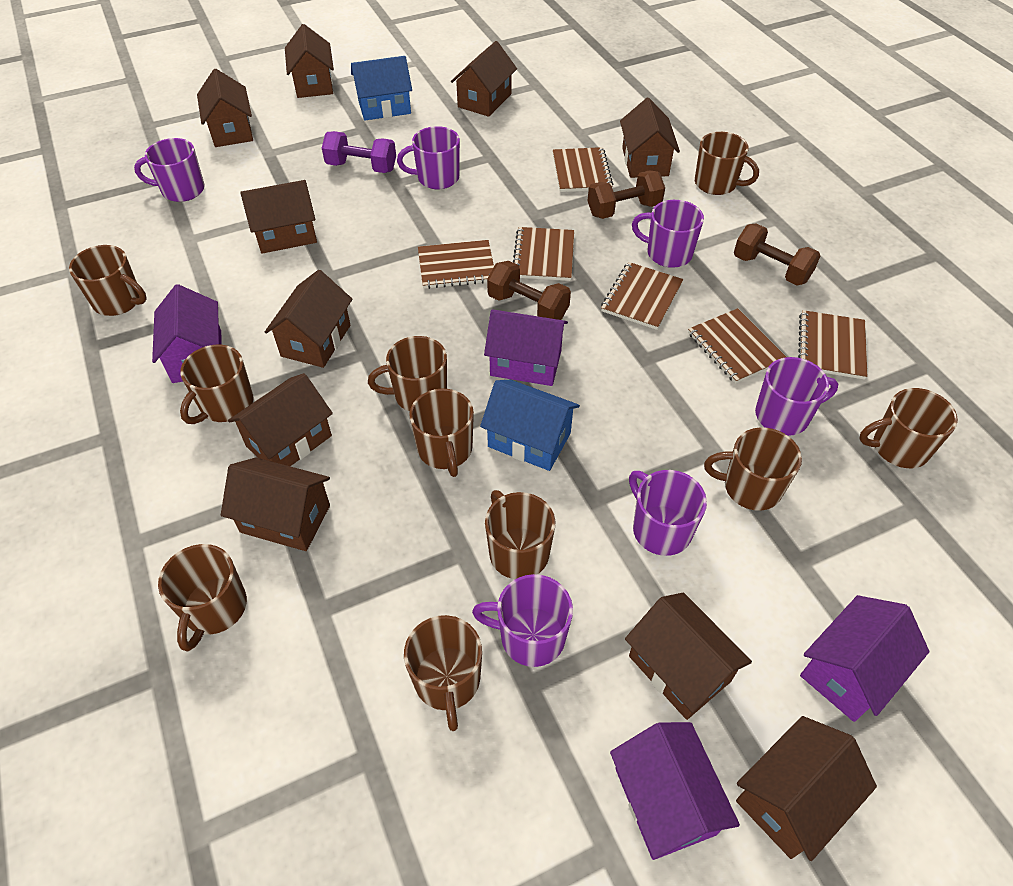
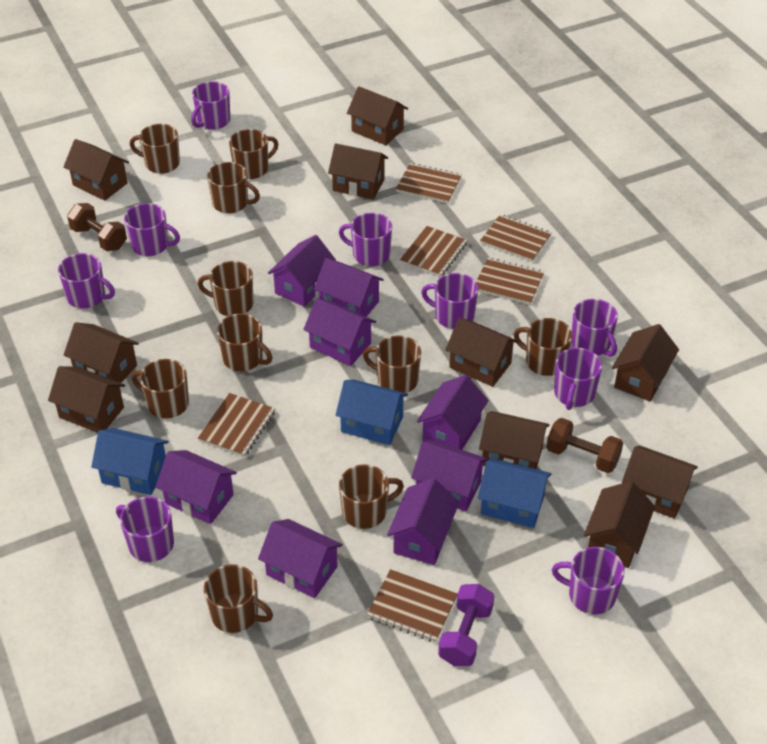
blue house: 2 -> 3
brown dumbbell: 3 -> 2
purple house: 4 -> 8
purple mug: 6 -> 9

